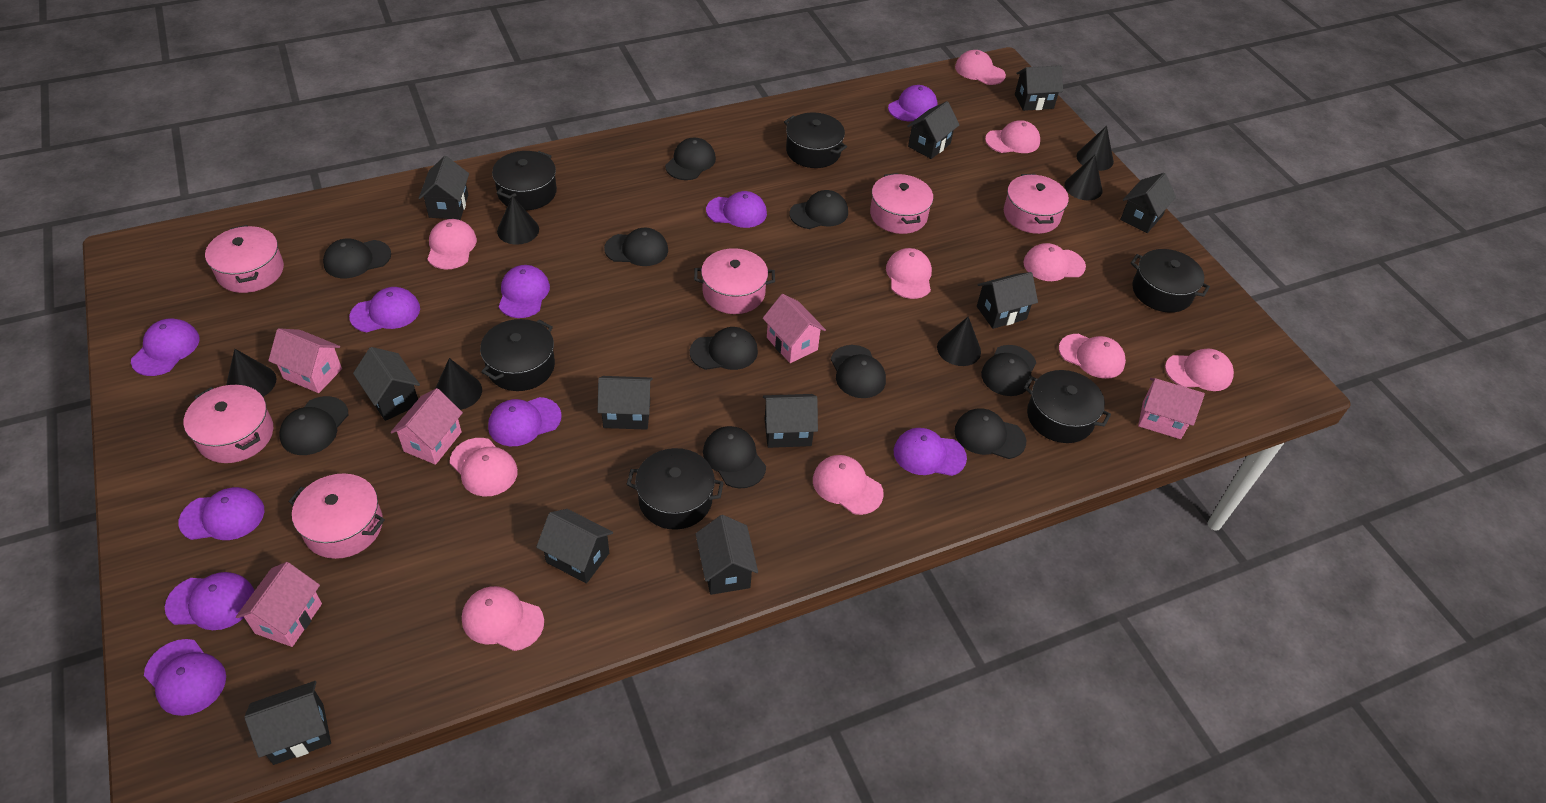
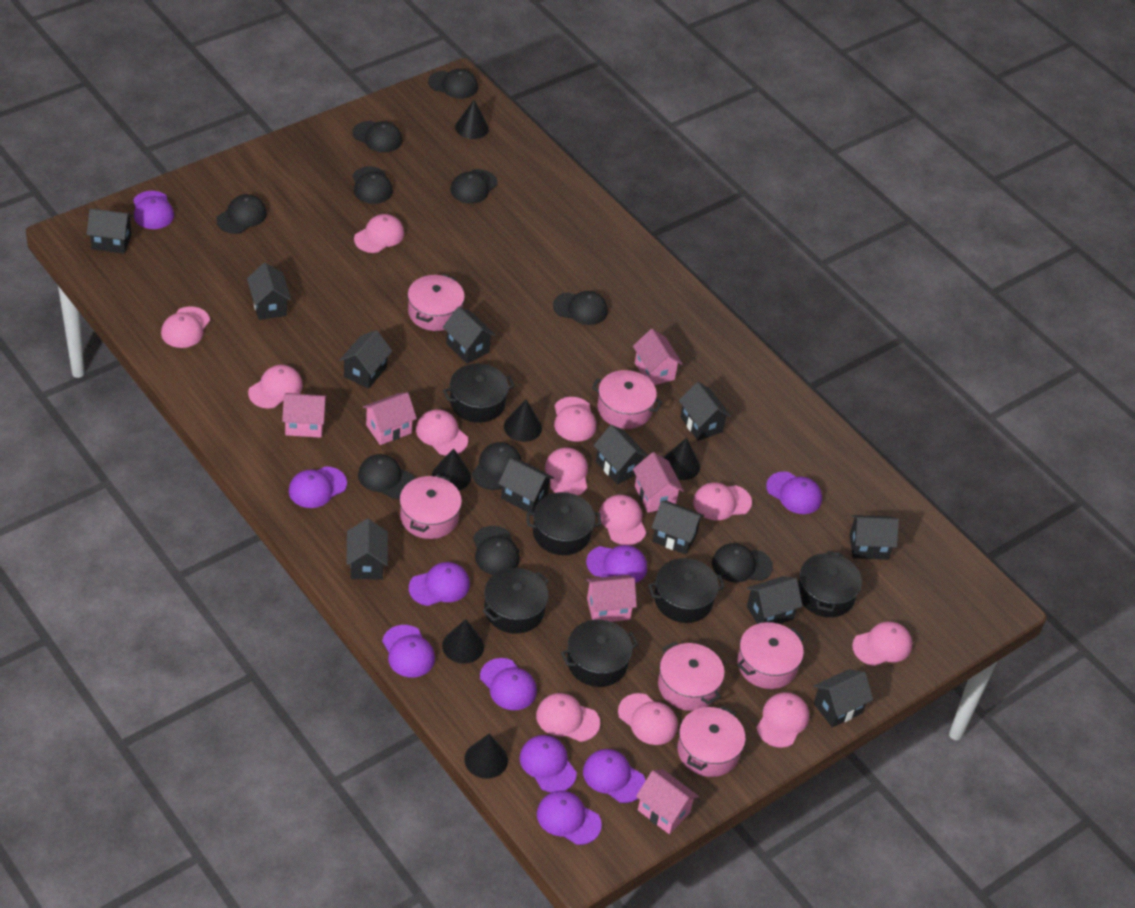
black house: 11 -> 12
pink cap: 10 -> 12
pink house: 5 -> 6

